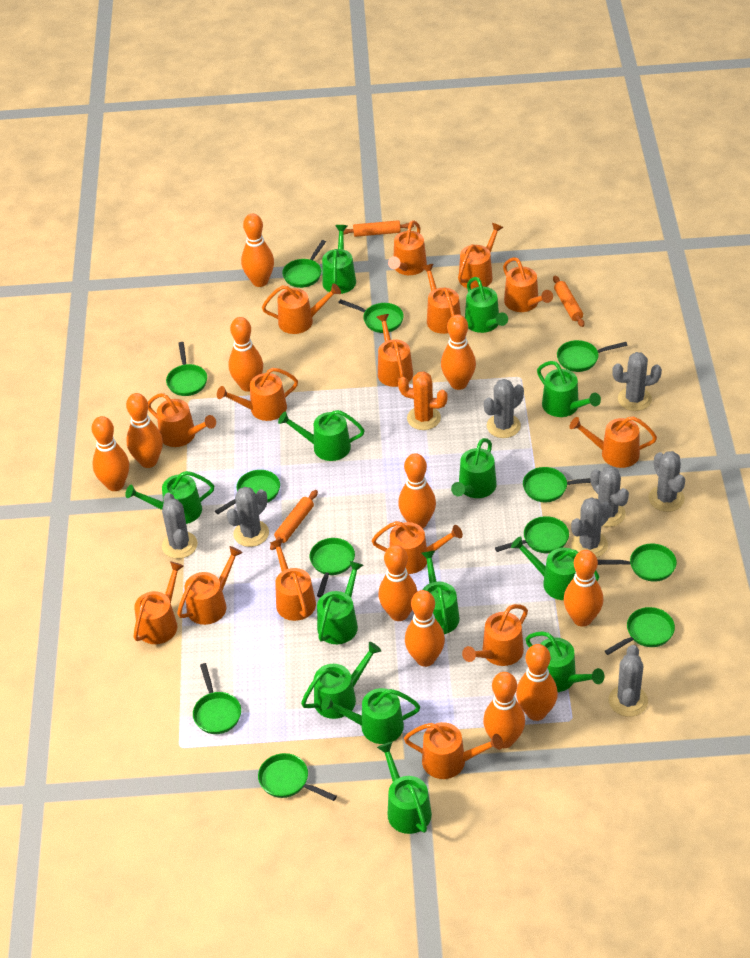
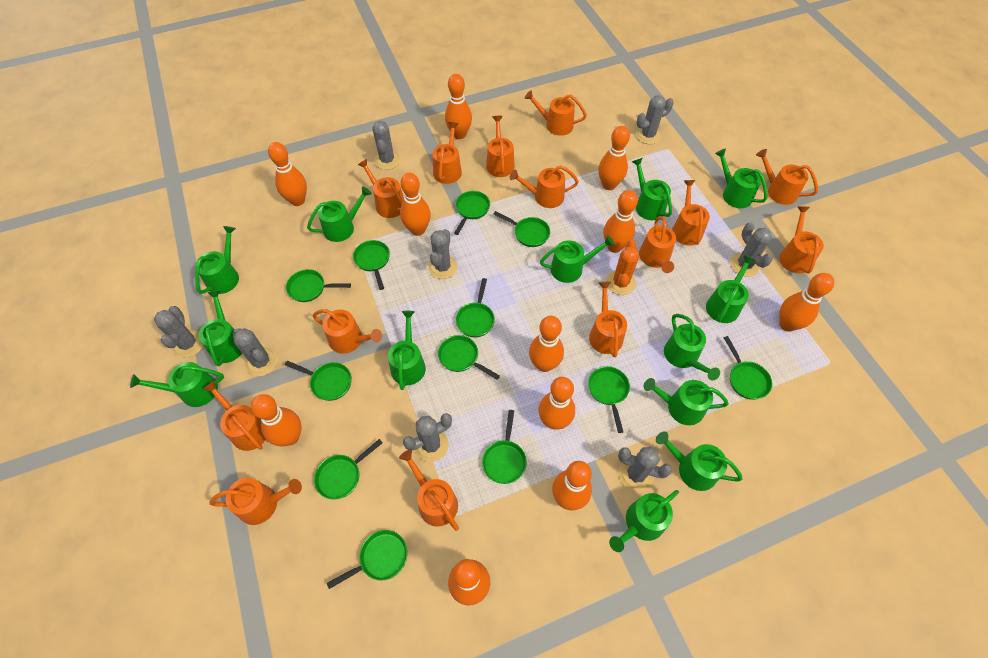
orange rolling pin: 3 -> 0
orange watering can: 15 -> 14

